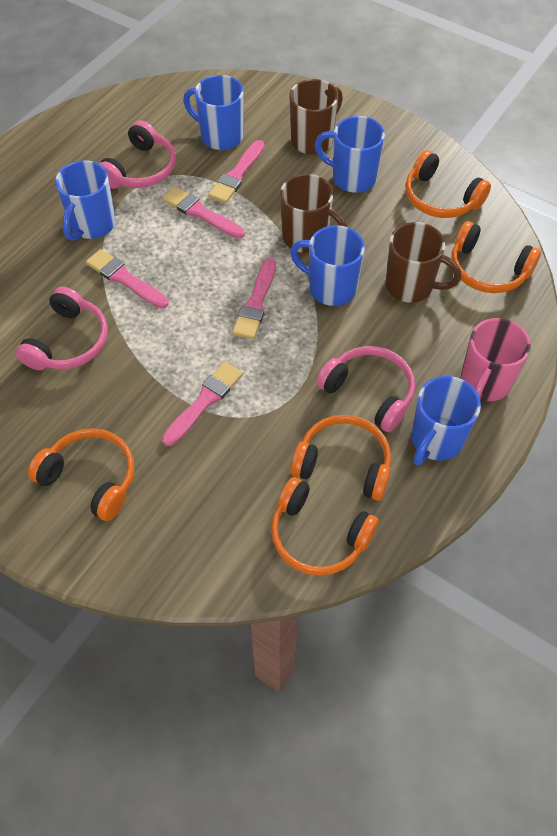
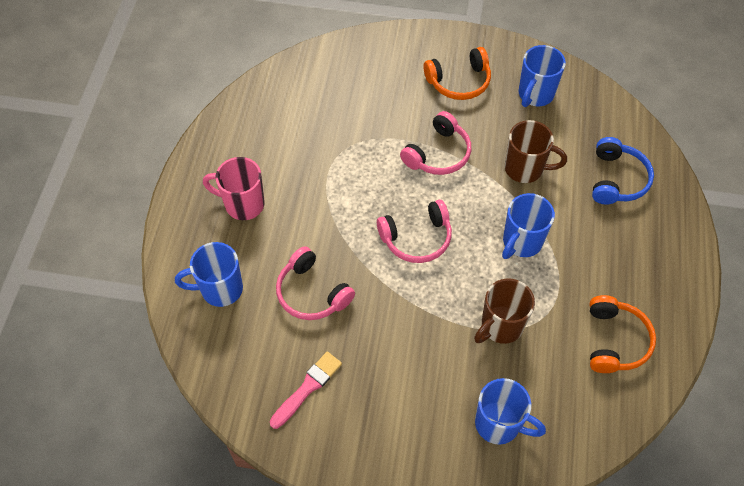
blue headphones: 0 -> 1
blue mug: 5 -> 4
brown mug: 3 -> 2
orange headphones: 5 -> 2
pink brush: 5 -> 1

